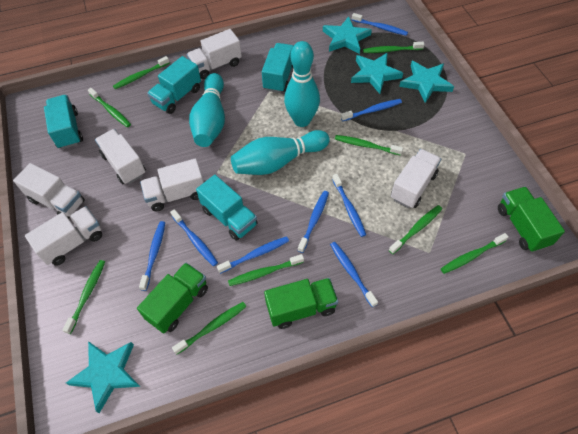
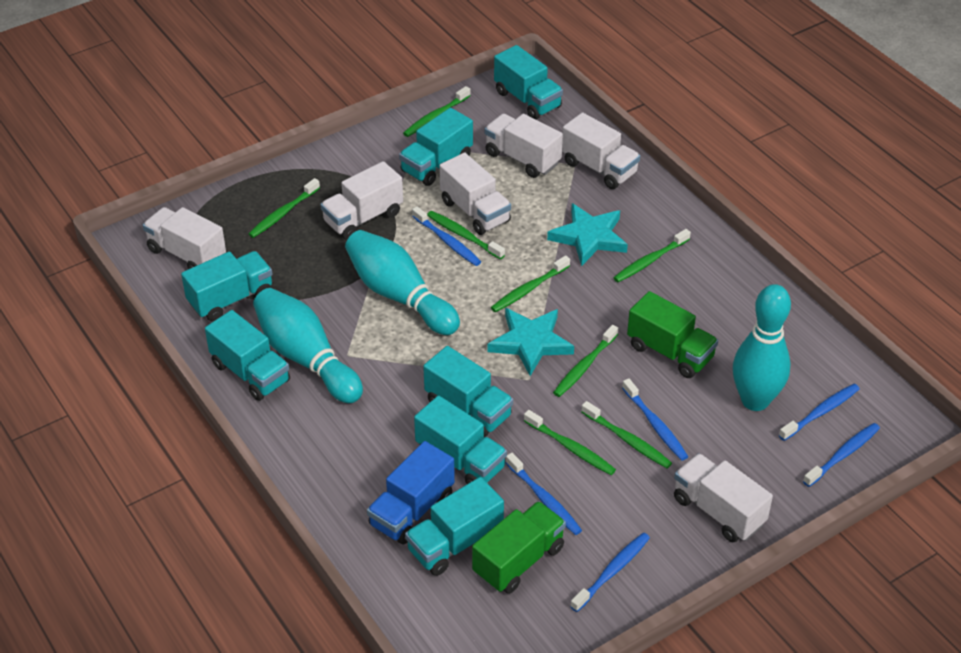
blue toothbrush: 8 -> 6
blue truck: 0 -> 1
green toothbrush: 9 -> 8
green truck: 3 -> 2
turquoise star: 4 -> 2
turquoise truck: 4 -> 7

